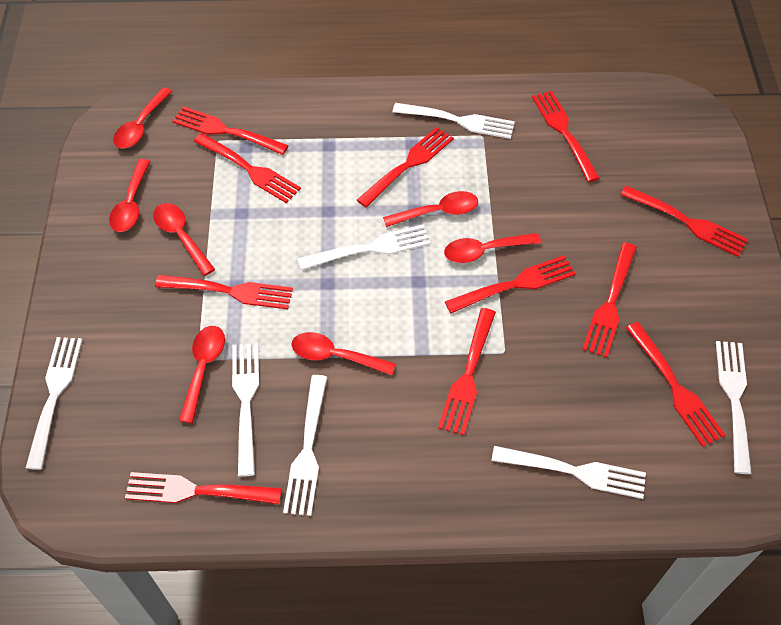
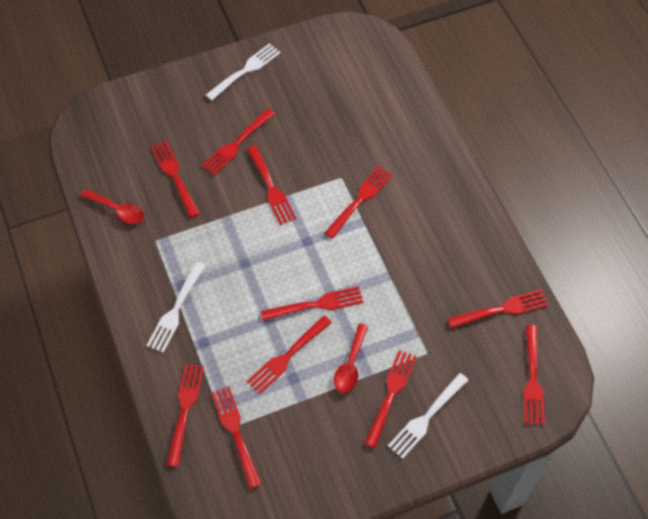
red spoon: 7 -> 2
white fork: 7 -> 3

